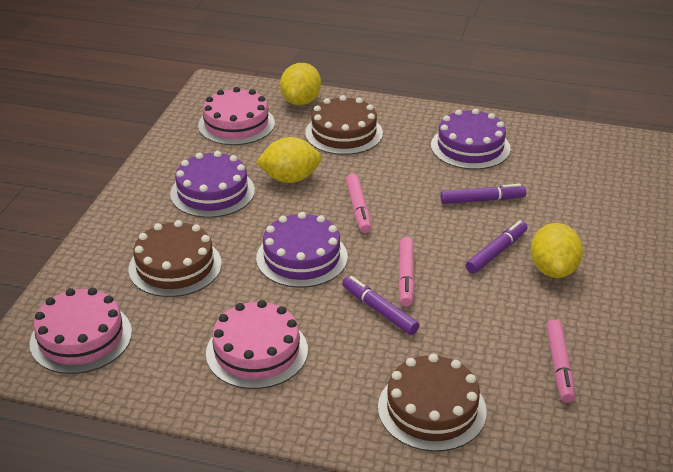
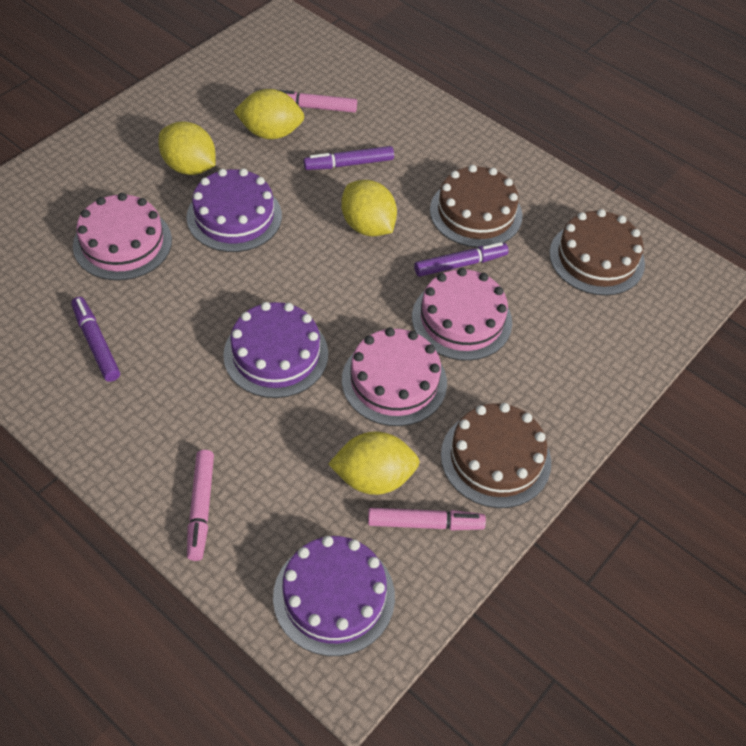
yellow lemon: 3 -> 4

